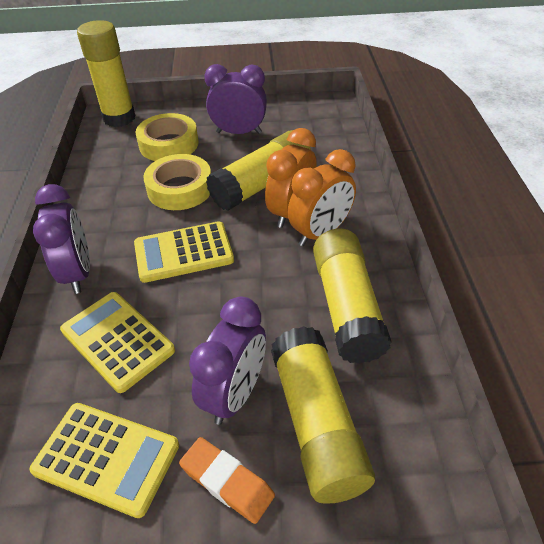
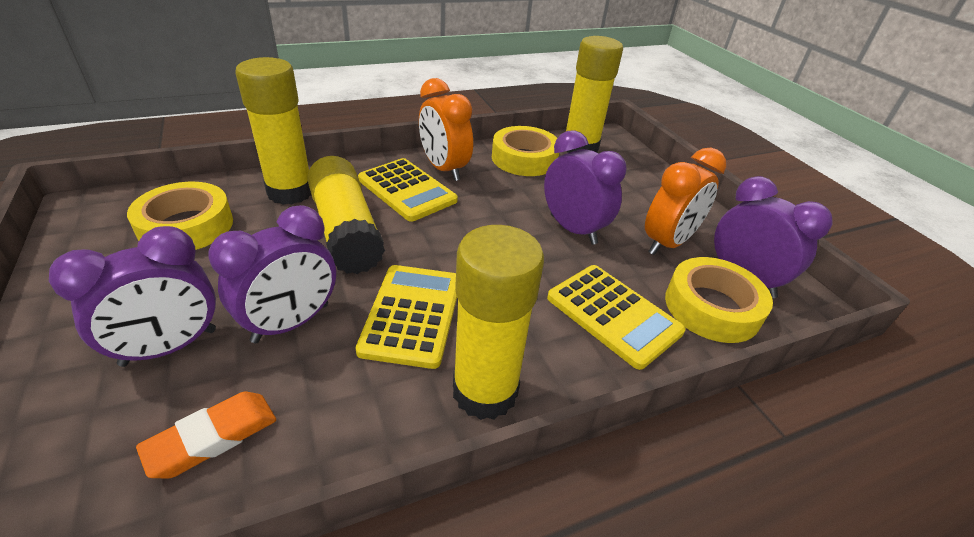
purple clock: 3 -> 4
yellow tape: 2 -> 3

